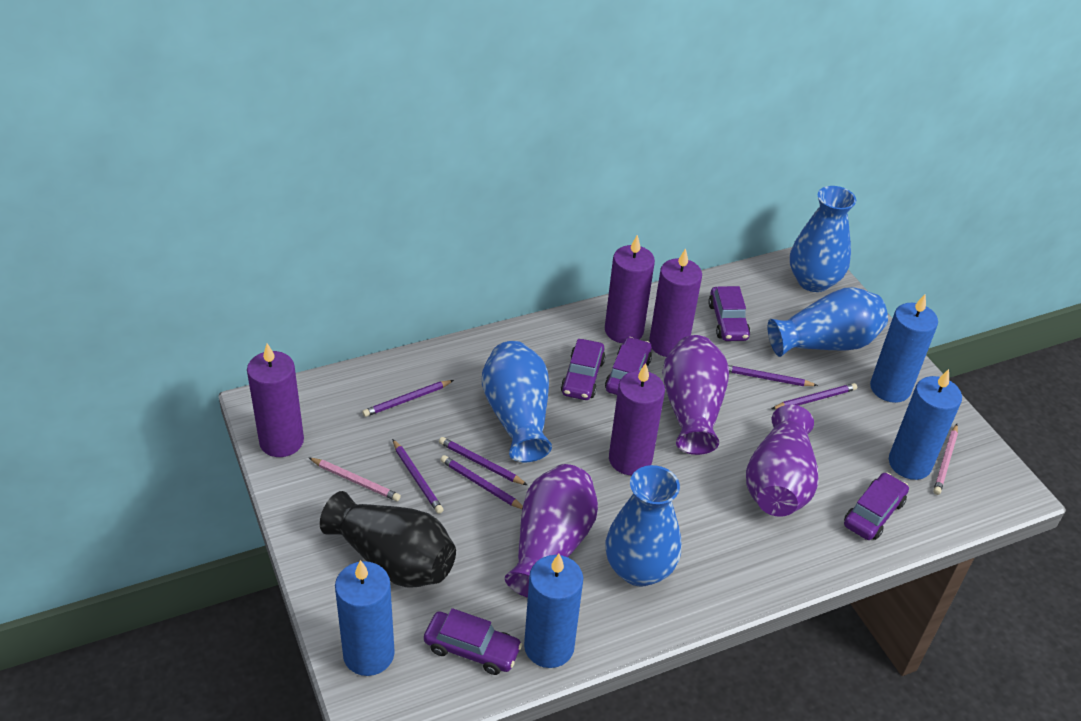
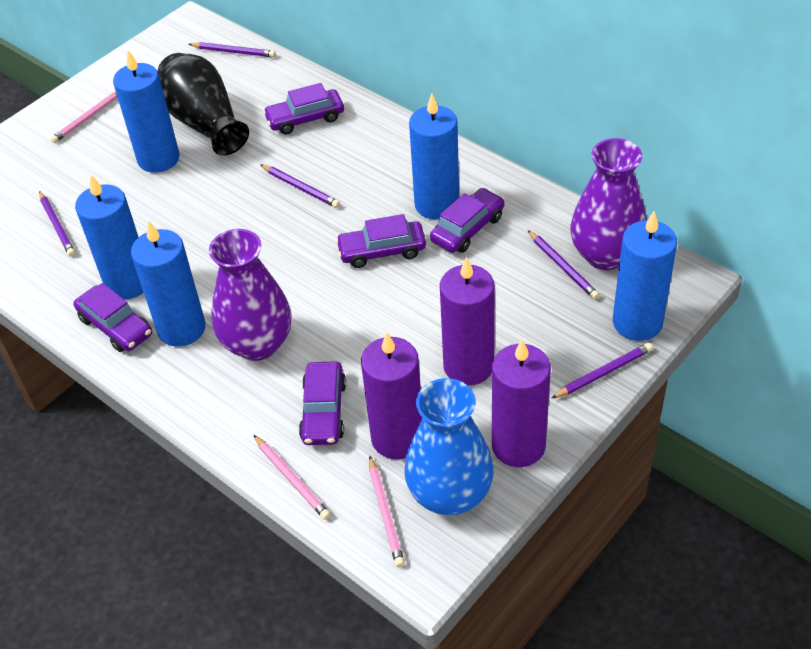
blue candle: 4 -> 5
blue vase: 4 -> 1
pink pencil: 2 -> 3
purple candle: 4 -> 3
purple pencil: 6 -> 5
purple vase: 3 -> 2

